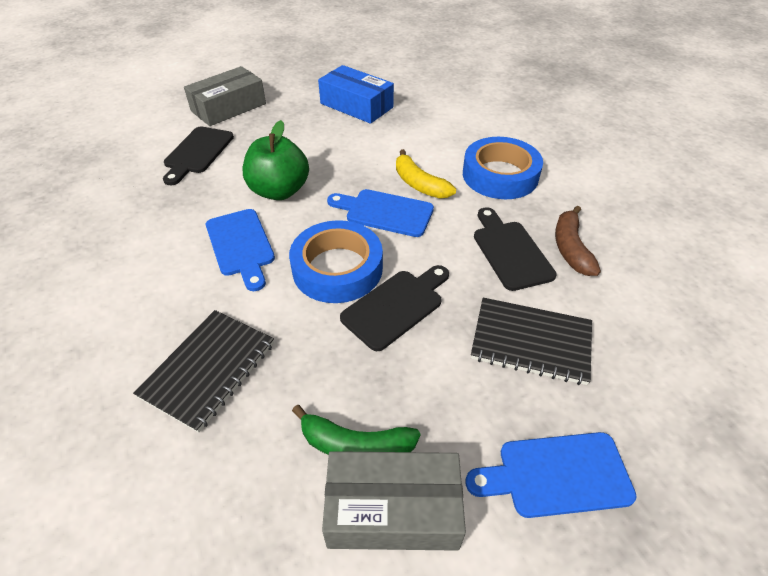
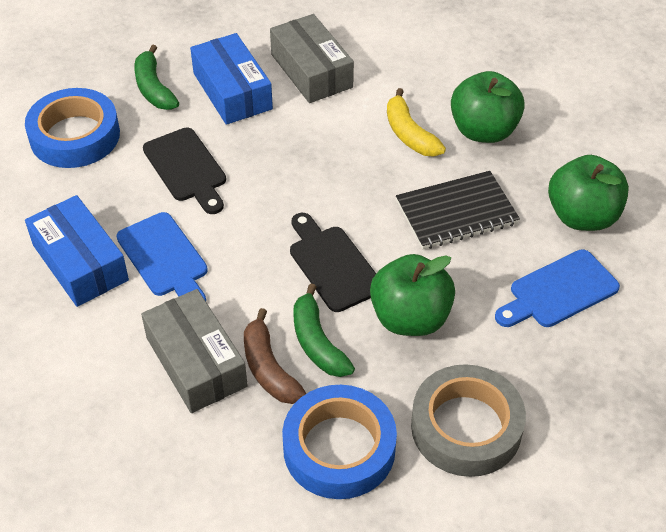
black cutting board: 3 -> 2
black notebook: 2 -> 1
blue box: 1 -> 2
blue cutting board: 3 -> 2
green apple: 1 -> 3
green banana: 1 -> 2
grey tape: 0 -> 1

